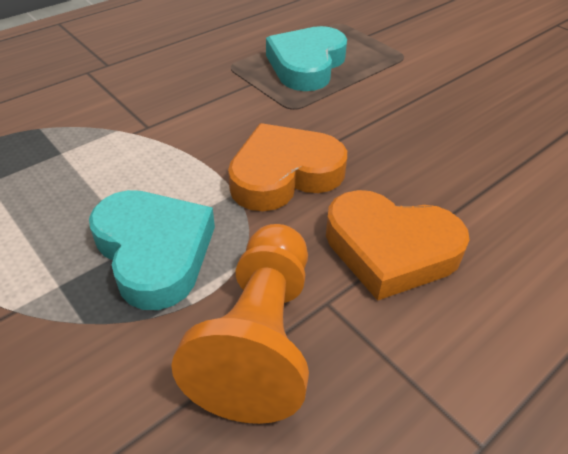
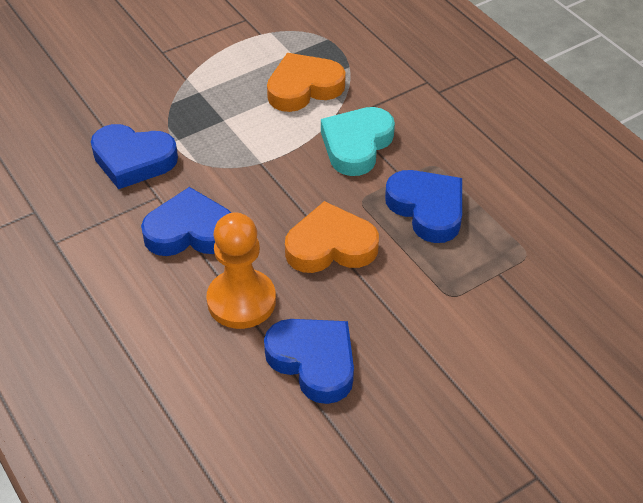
blue heart: 0 -> 4
turquoise heart: 2 -> 1

